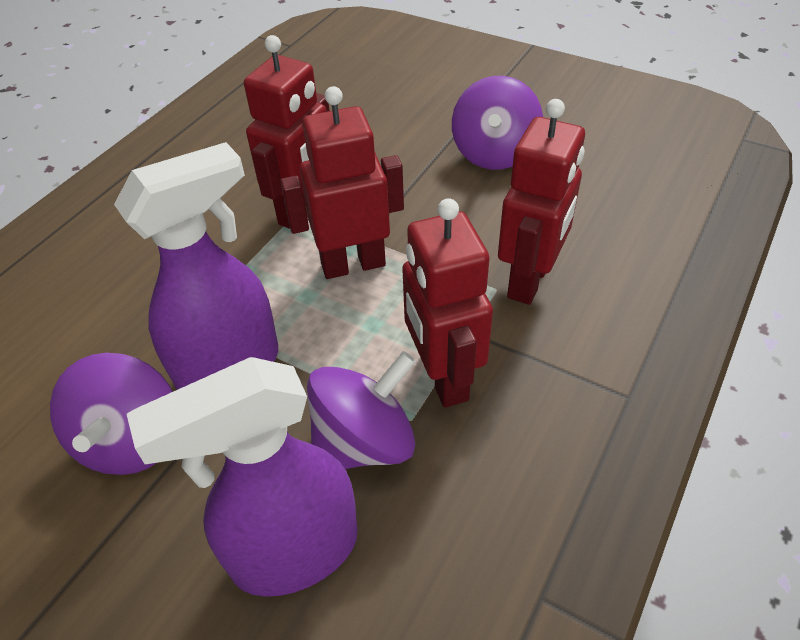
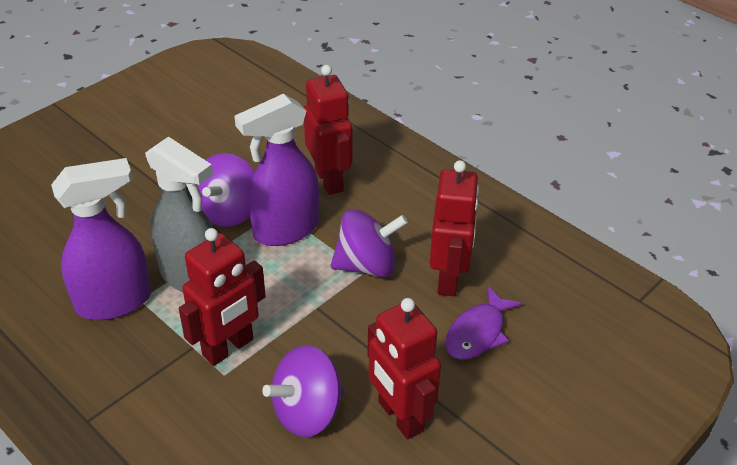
grey spray bottle: 0 -> 1
purple fish: 0 -> 1

